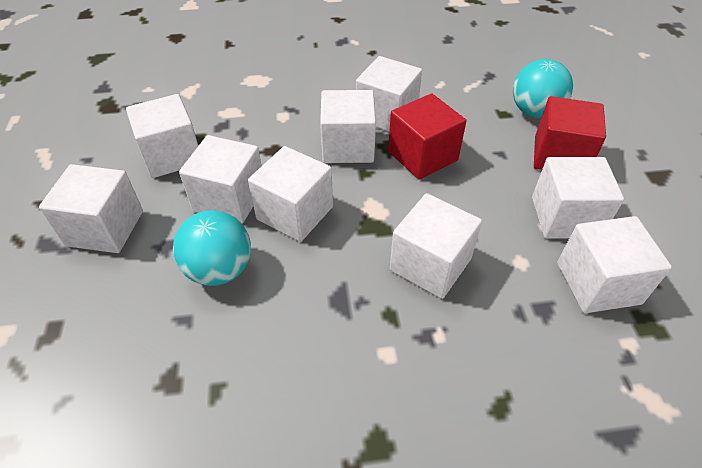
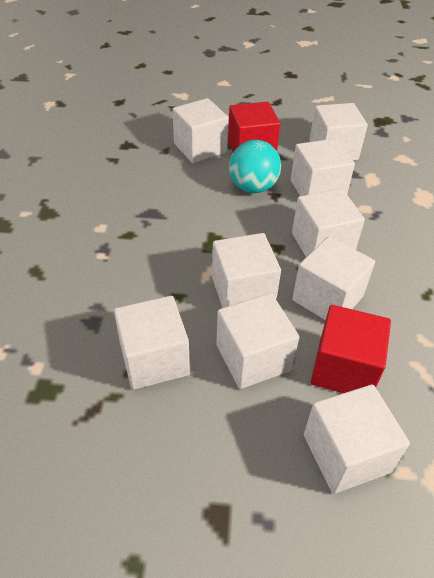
turquoise ball: 2 -> 1

